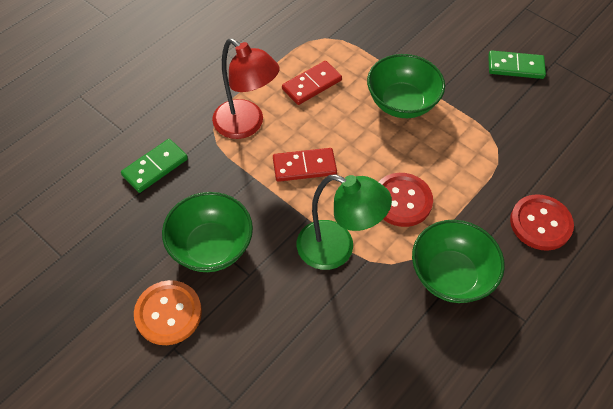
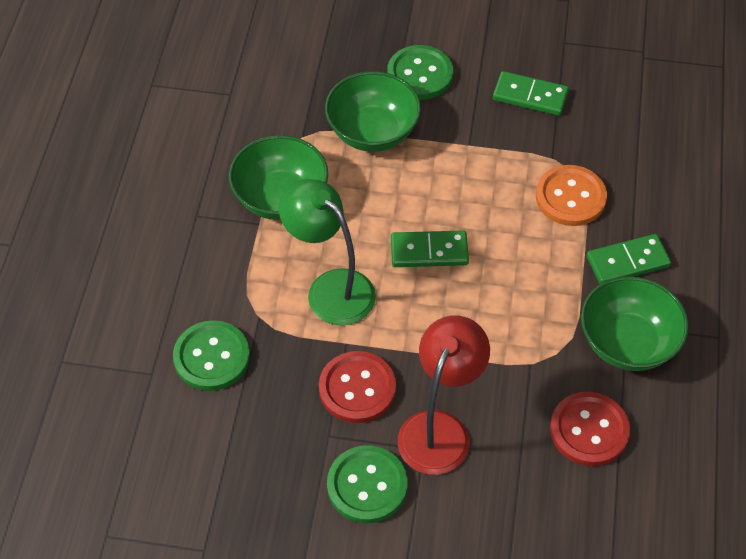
green button: 0 -> 3
green domino: 2 -> 3
red domino: 2 -> 0

